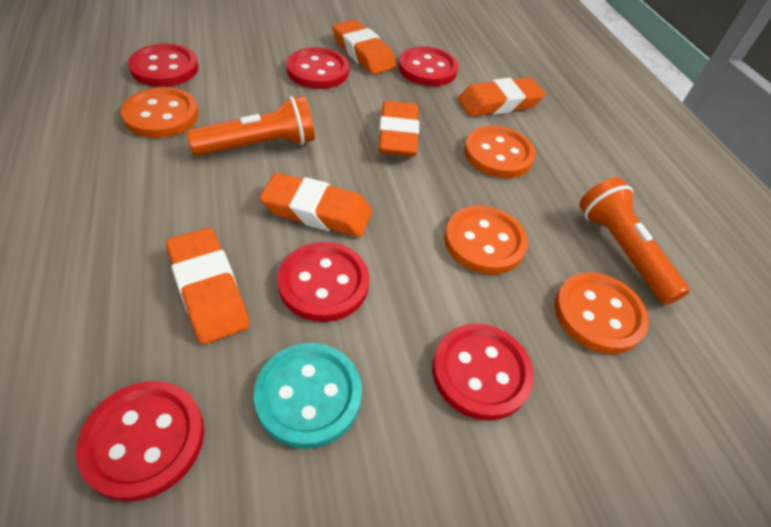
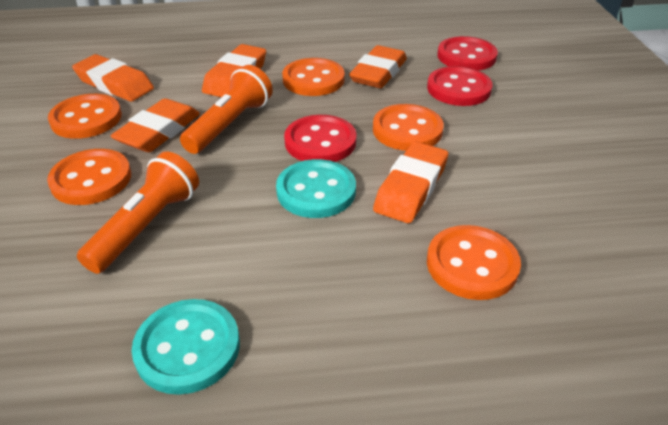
orange button: 4 -> 5
red button: 6 -> 3
turquoise button: 1 -> 2

